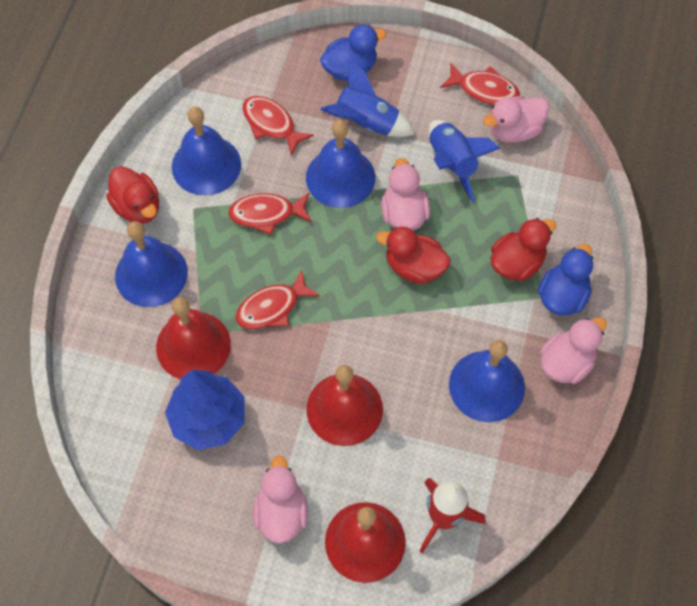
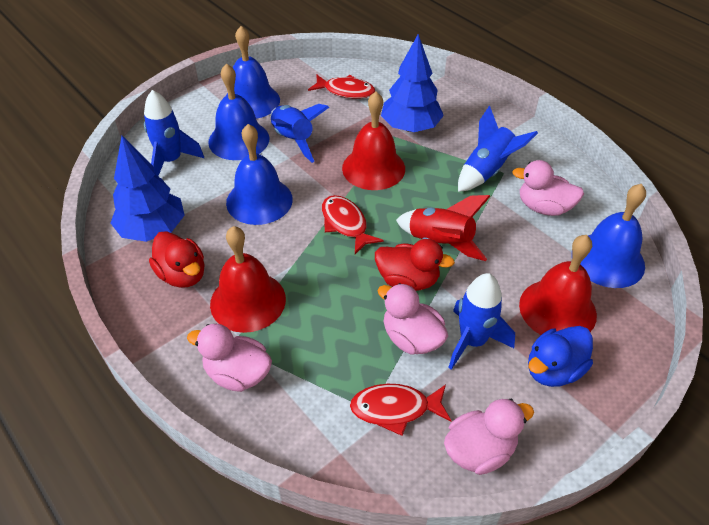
blue duck: 2 -> 1
blue rocket: 2 -> 4
blue tree: 1 -> 2
red duck: 3 -> 2
red fish: 4 -> 3

